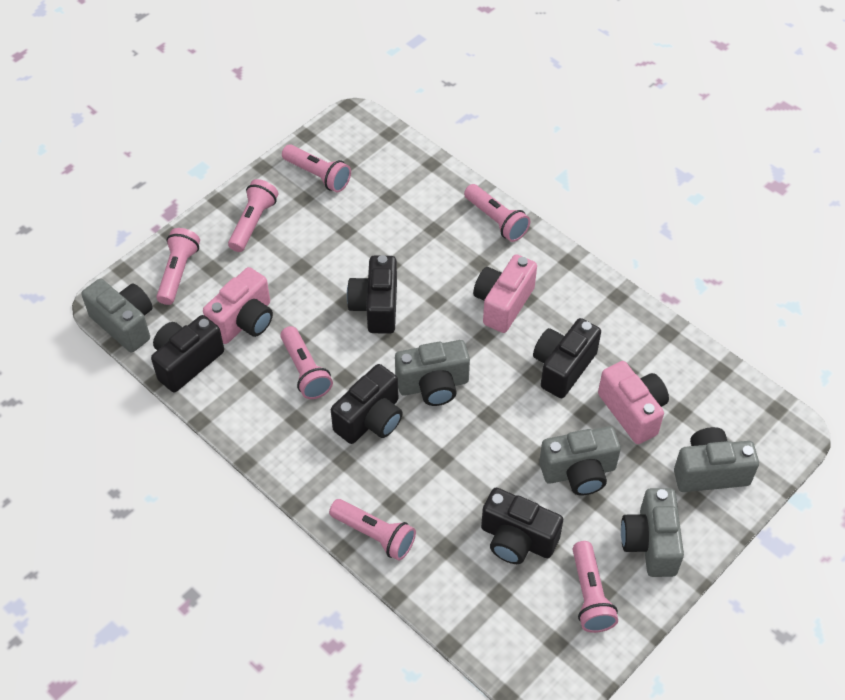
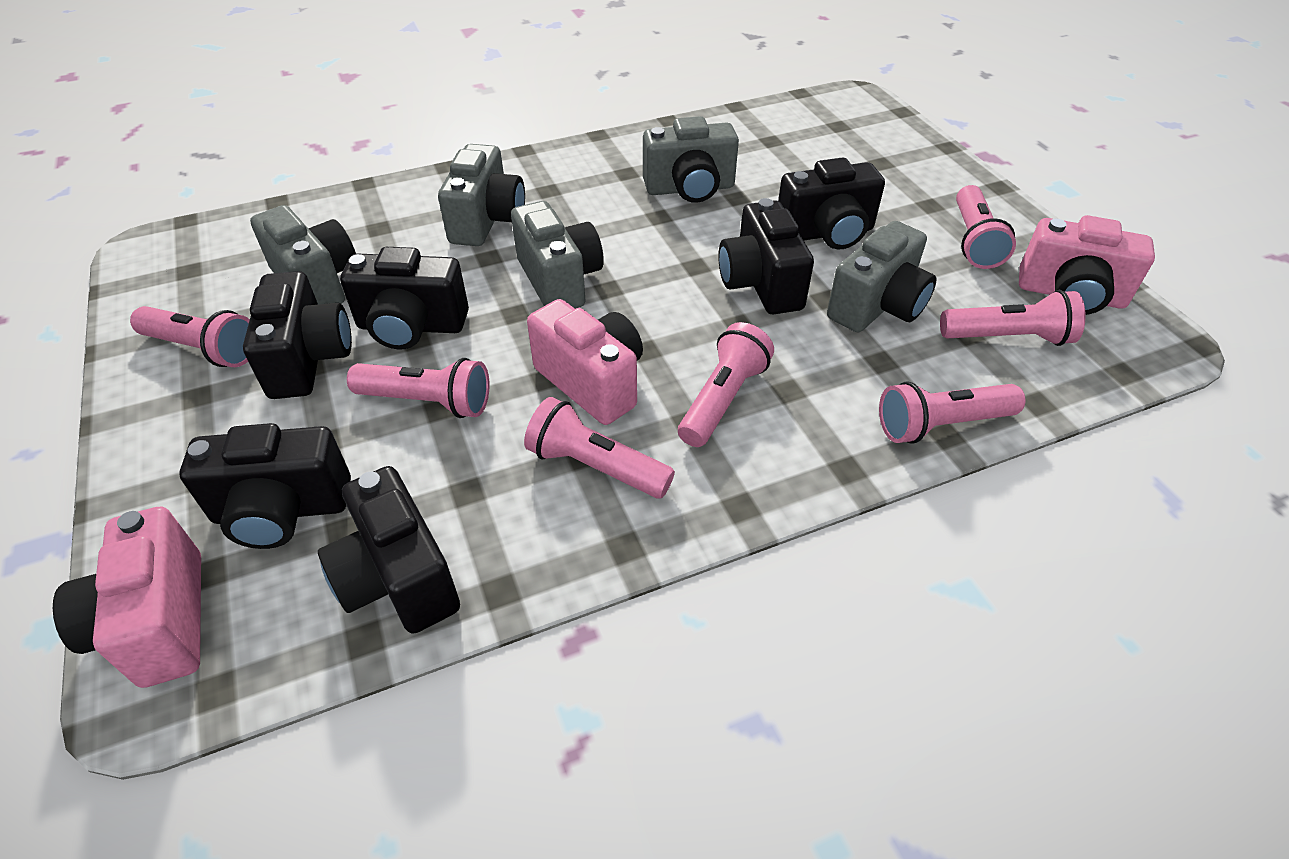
black camera: 5 -> 6

